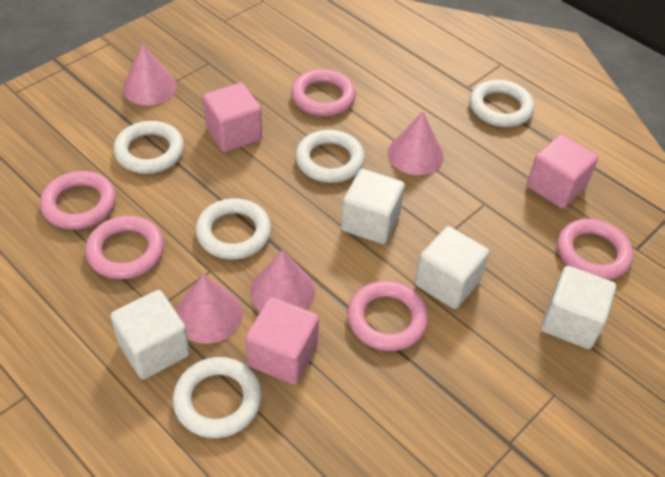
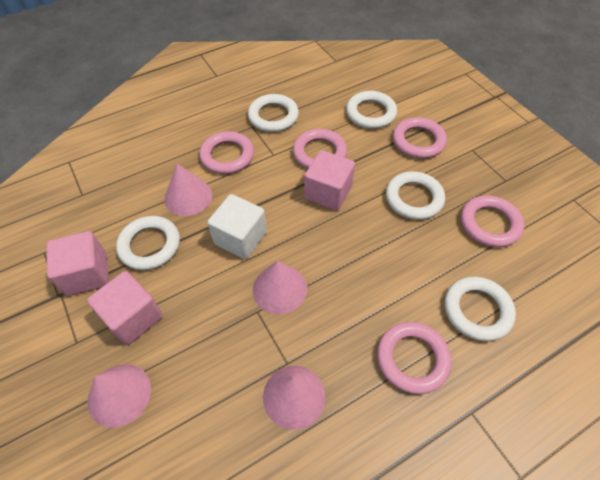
white cube: 4 -> 1

